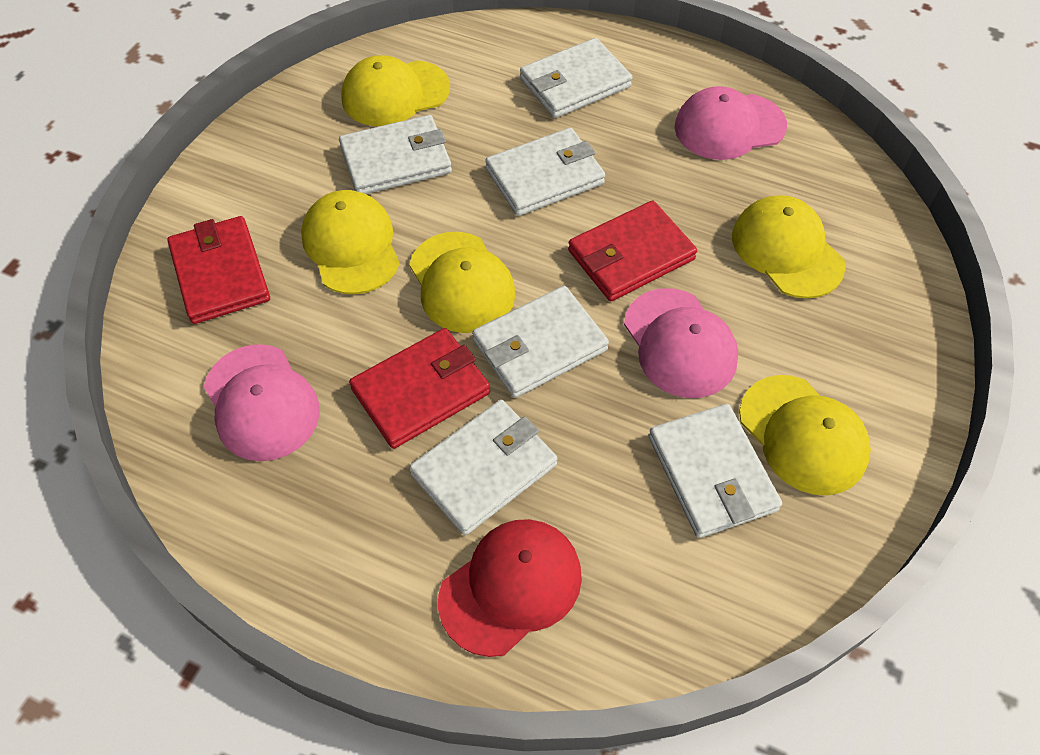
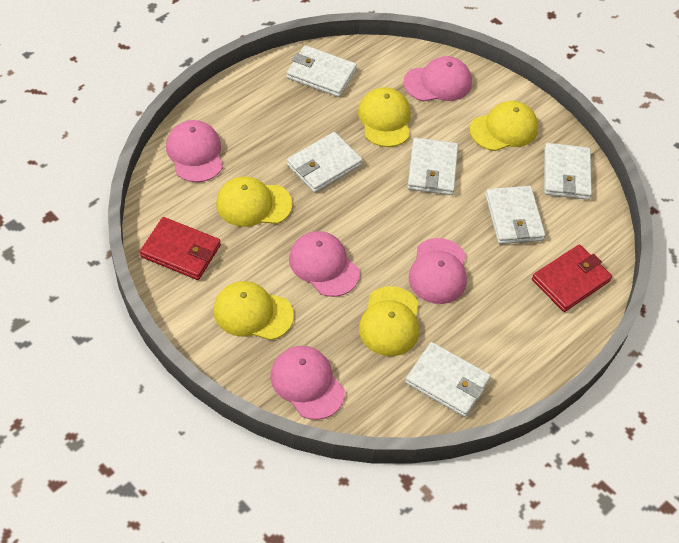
pink cap: 3 -> 5
red cap: 1 -> 0
red wallet: 3 -> 2

